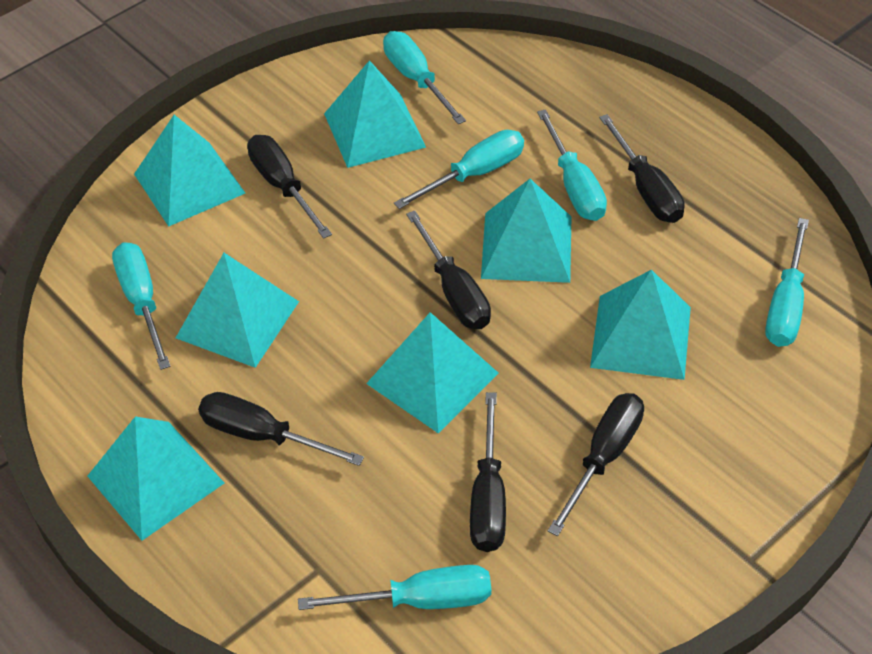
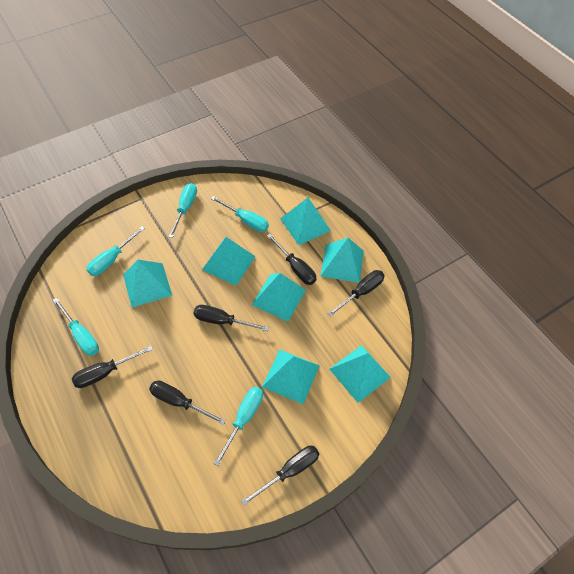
turquoise screwdriver: 6 -> 5

